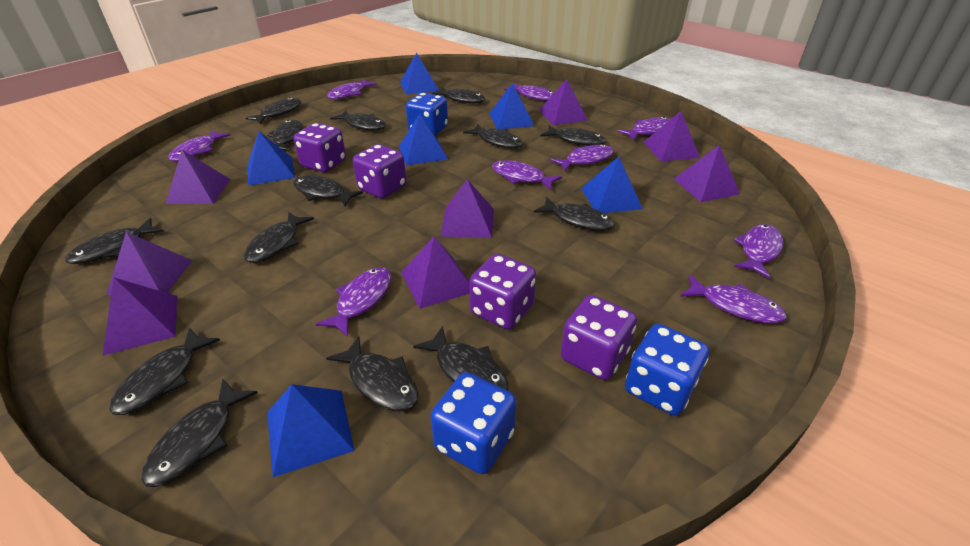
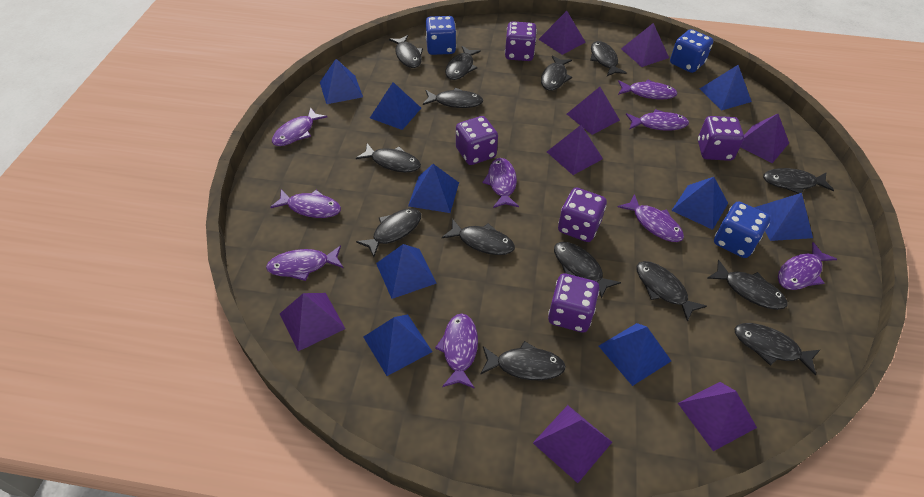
blue pyramid: 6 -> 9
purple dice: 4 -> 5

